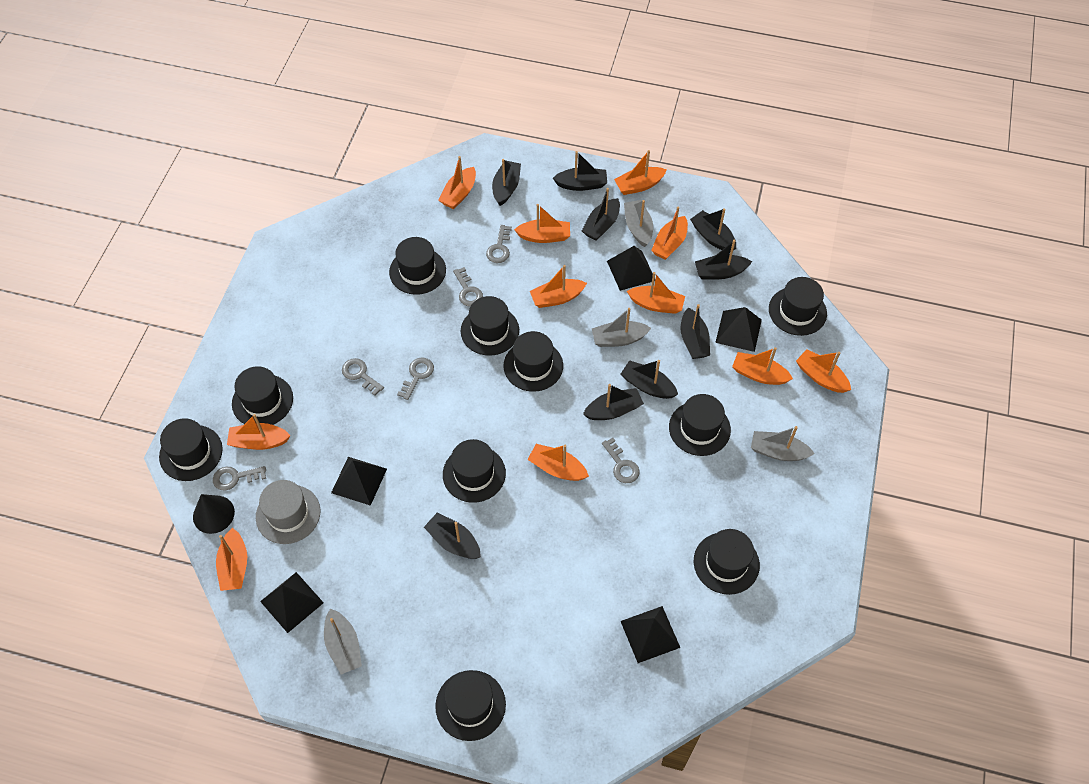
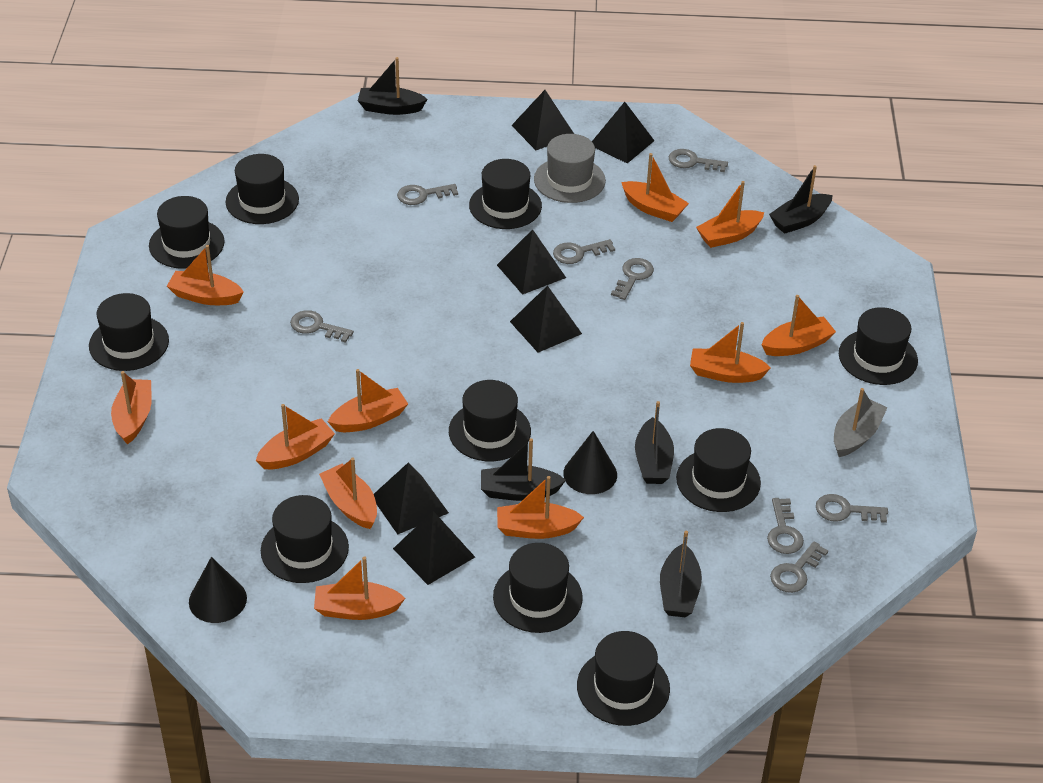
black boat: 9 -> 5
black cone: 1 -> 2
black pyramid: 5 -> 6
grey boat: 4 -> 1
grey key: 6 -> 8

